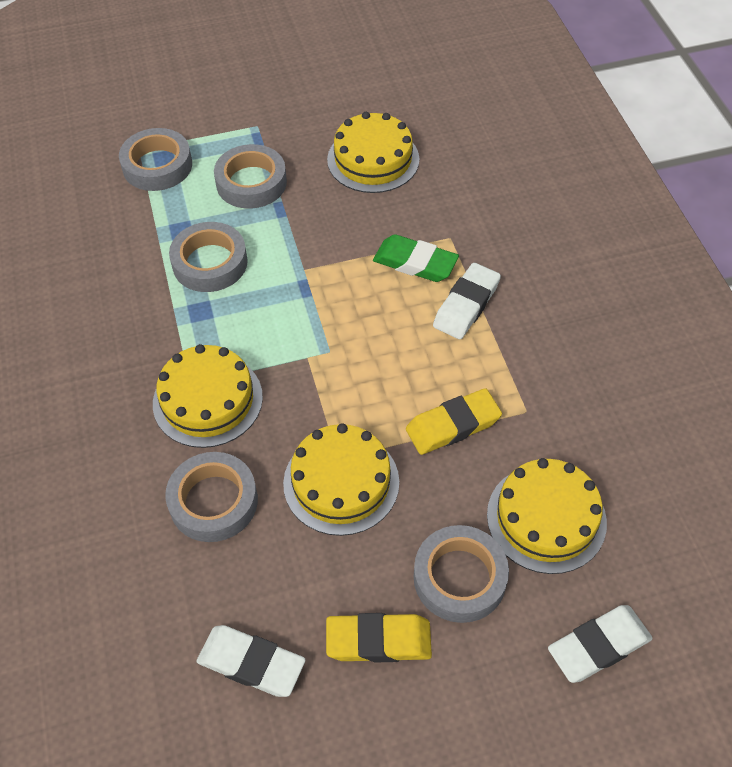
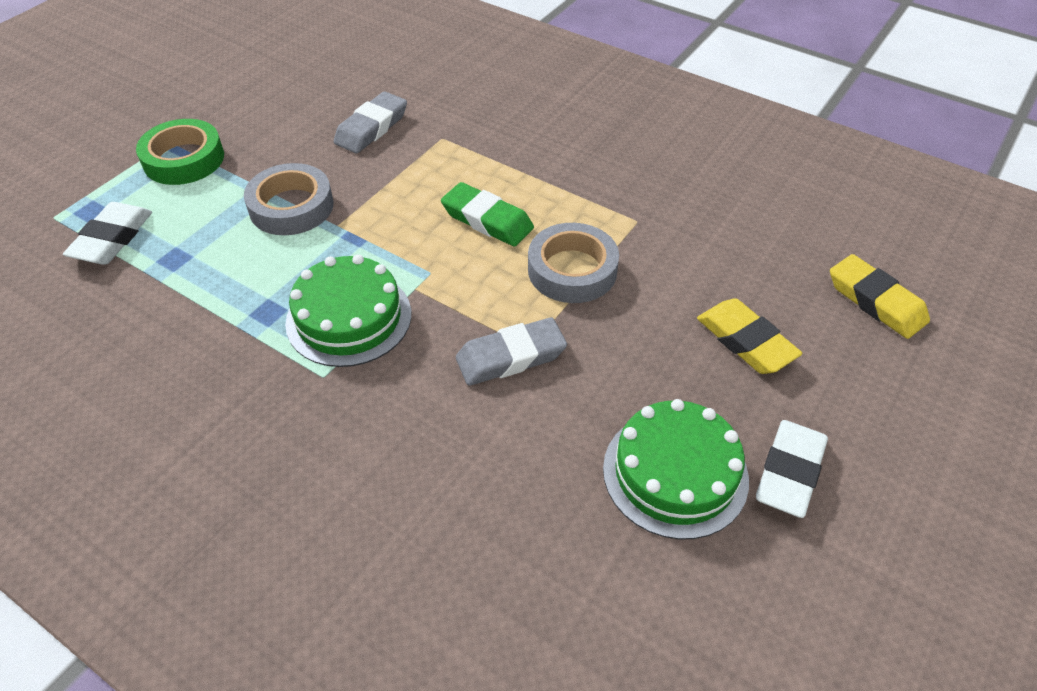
green cake: 0 -> 2
green tape: 0 -> 1
grey eraser: 0 -> 2
grey tape: 5 -> 2
white eraser: 3 -> 2
yellow cake: 4 -> 0

